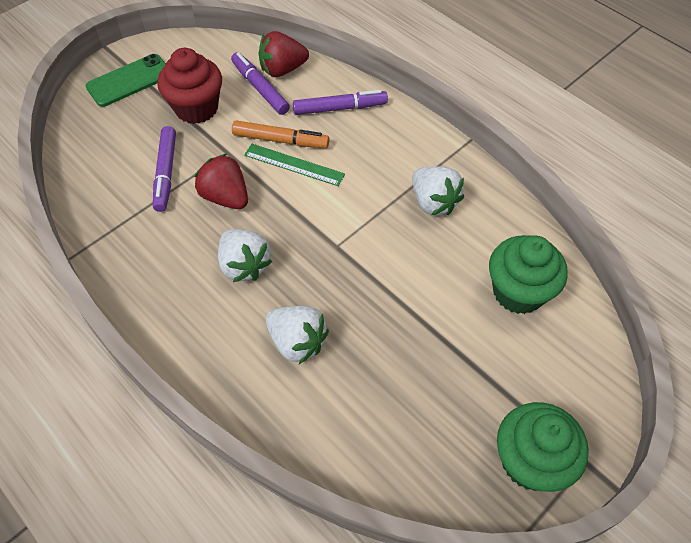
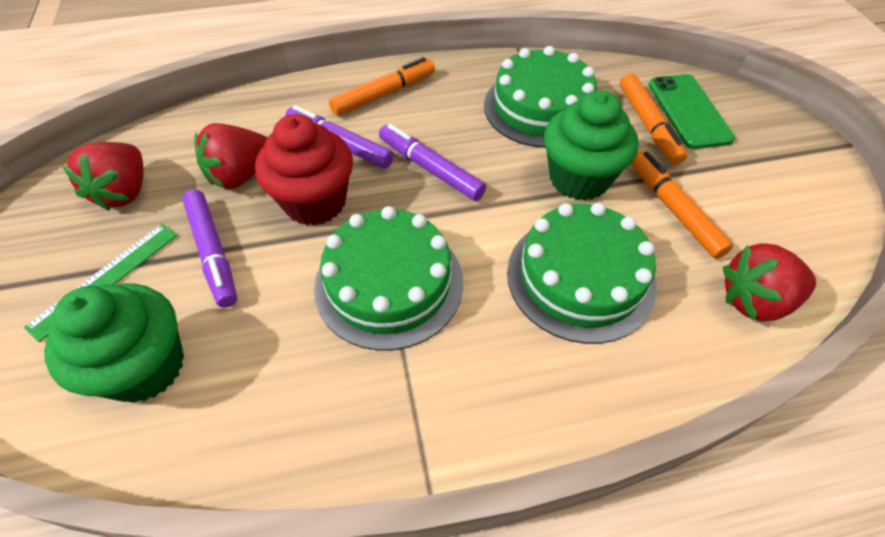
green cake: 0 -> 3
orange marker: 1 -> 3
red strawberry: 2 -> 3
white strawberry: 3 -> 0

